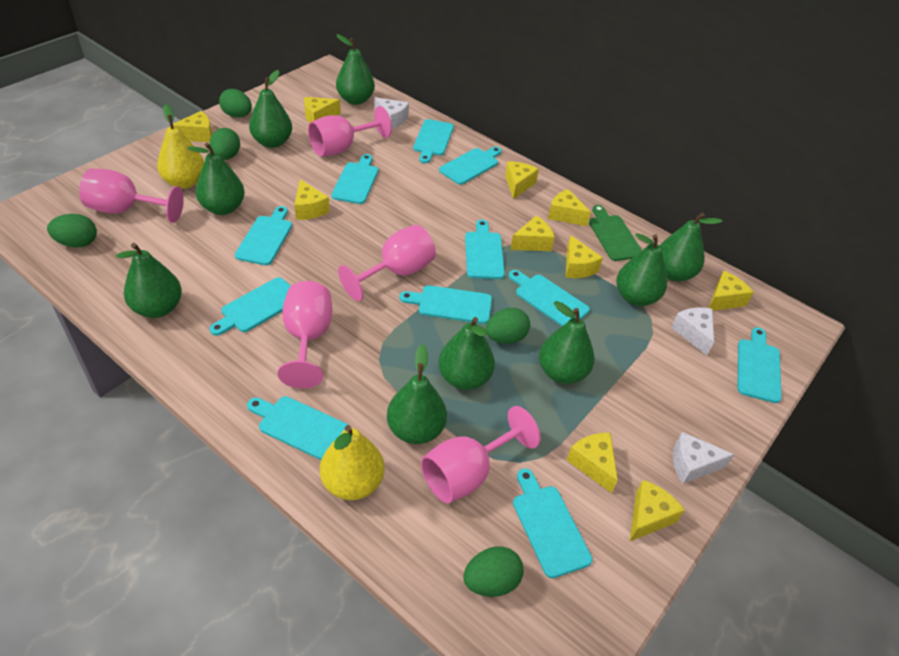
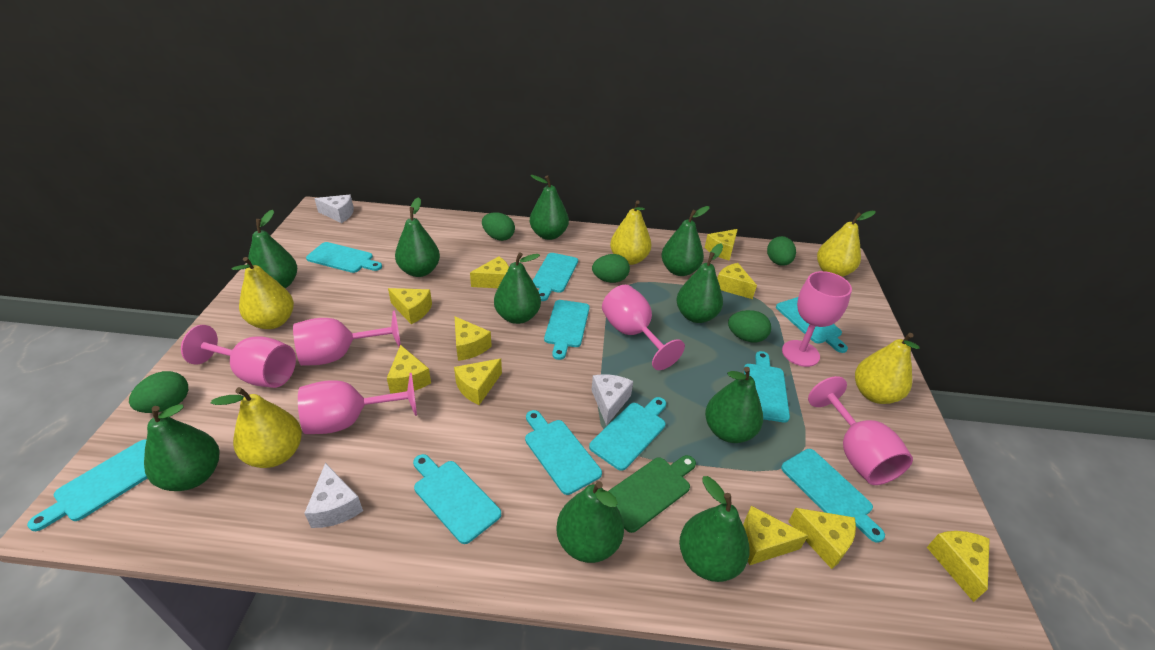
green pear: 9 -> 10
pink goblet: 5 -> 6
turquoise cutting board: 11 -> 10
yellow pear: 2 -> 5

